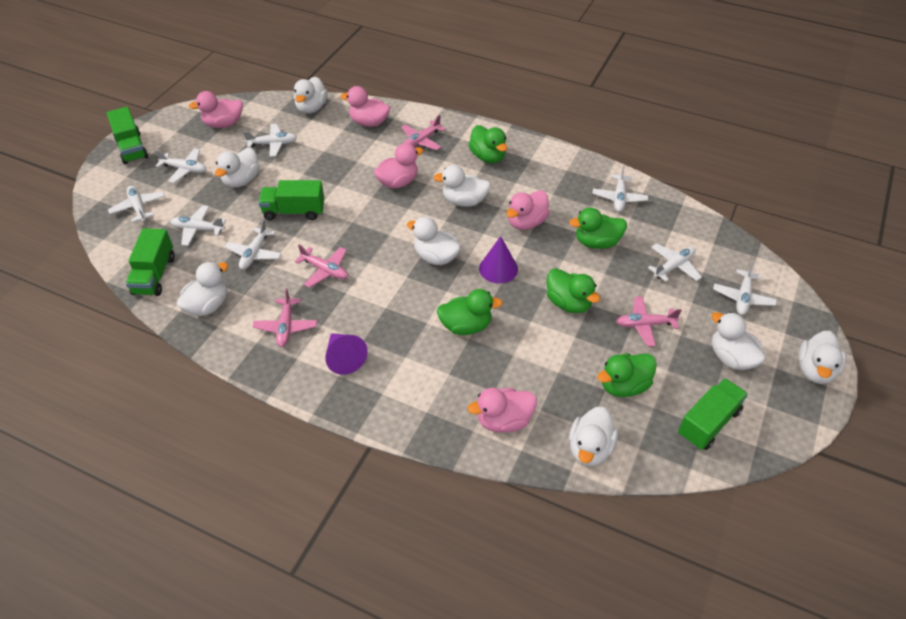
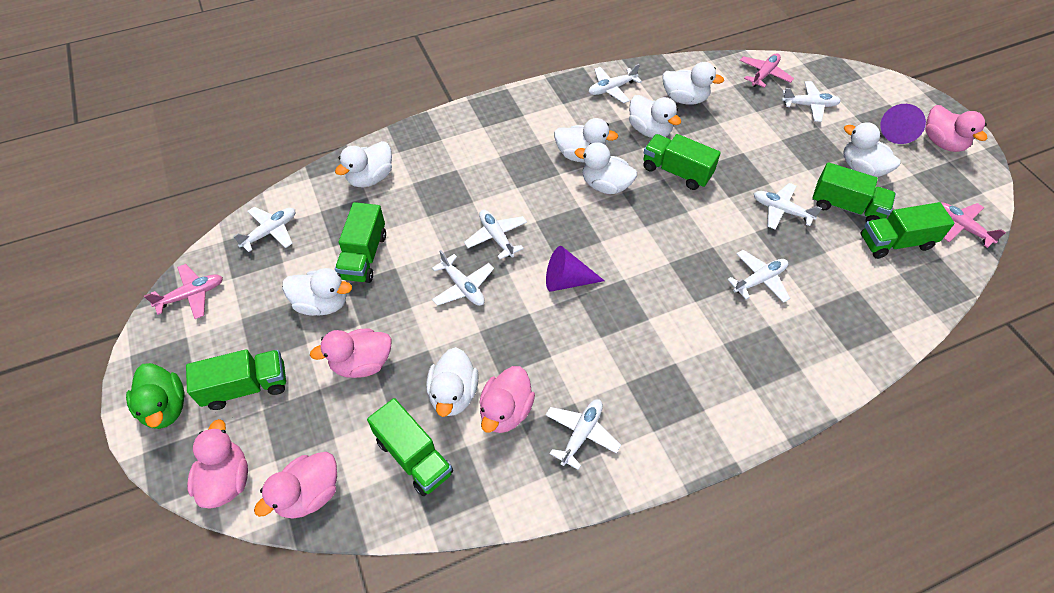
green duck: 5 -> 1
green truck: 4 -> 6
pink plane: 4 -> 3

